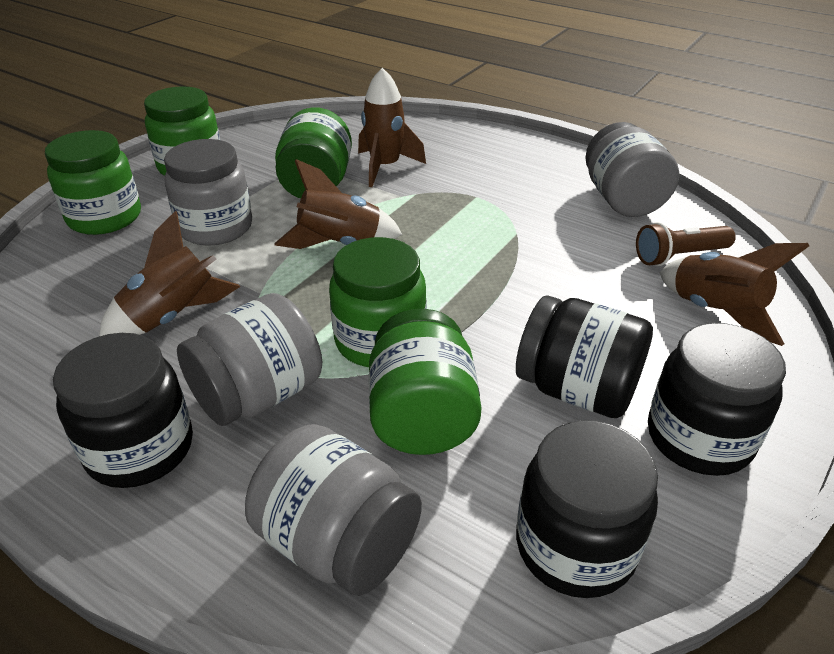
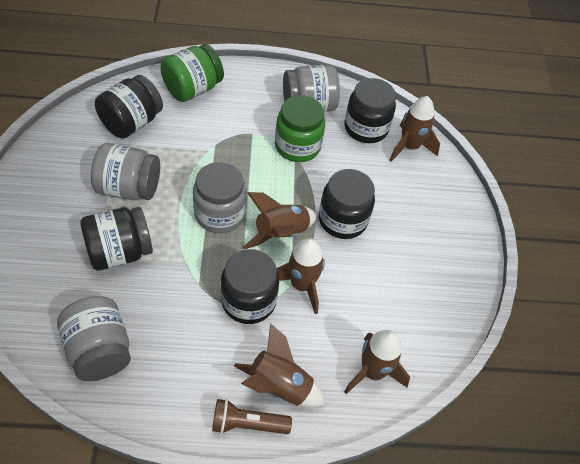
black jar: 4 -> 5
brown rocket: 4 -> 5
green jar: 5 -> 2

